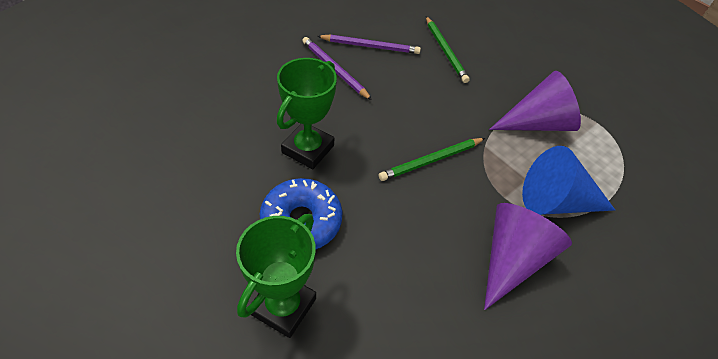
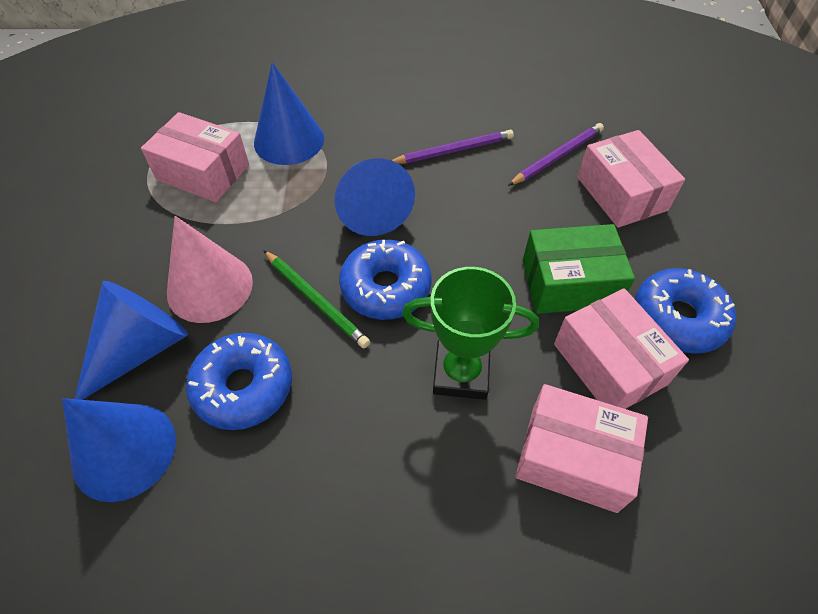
blue cone: 1 -> 4
blue donut: 1 -> 3
green box: 0 -> 1
green pencil: 2 -> 1
green trophy: 2 -> 1
pink box: 0 -> 4
pink cone: 0 -> 1
purple cone: 2 -> 0

